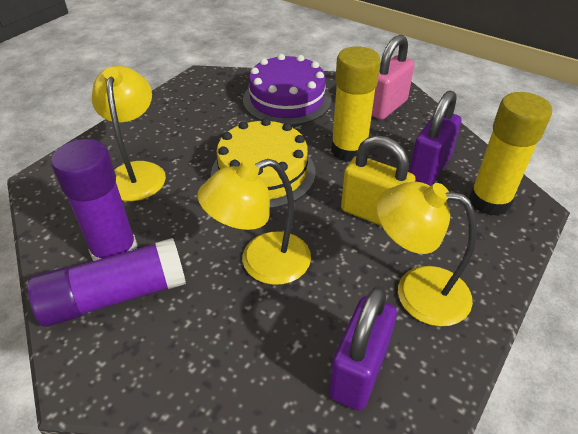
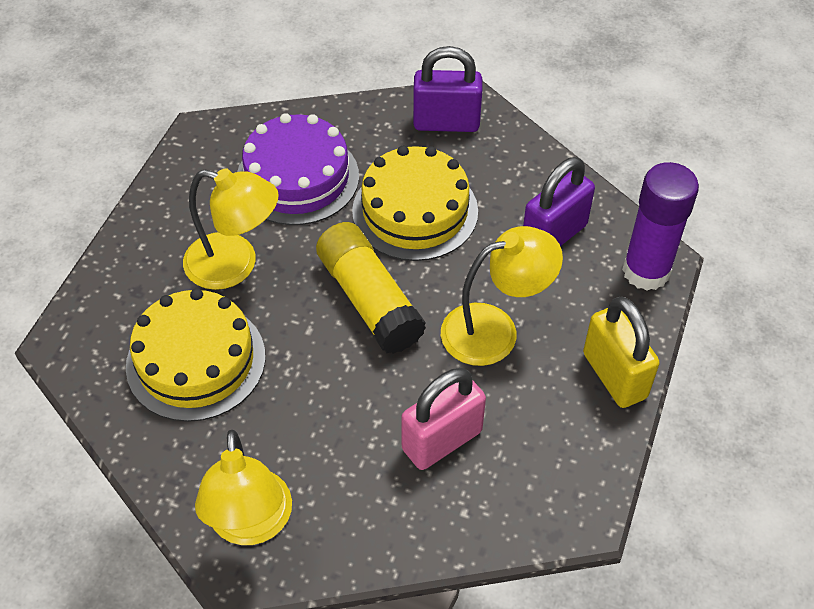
purple glue stick: 2 -> 1
yellow cake: 1 -> 2
yellow glue stick: 2 -> 1

